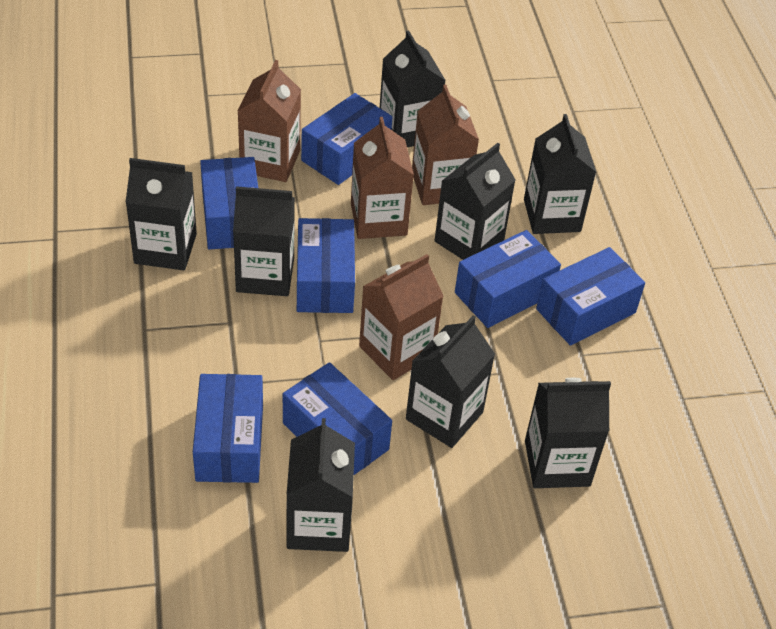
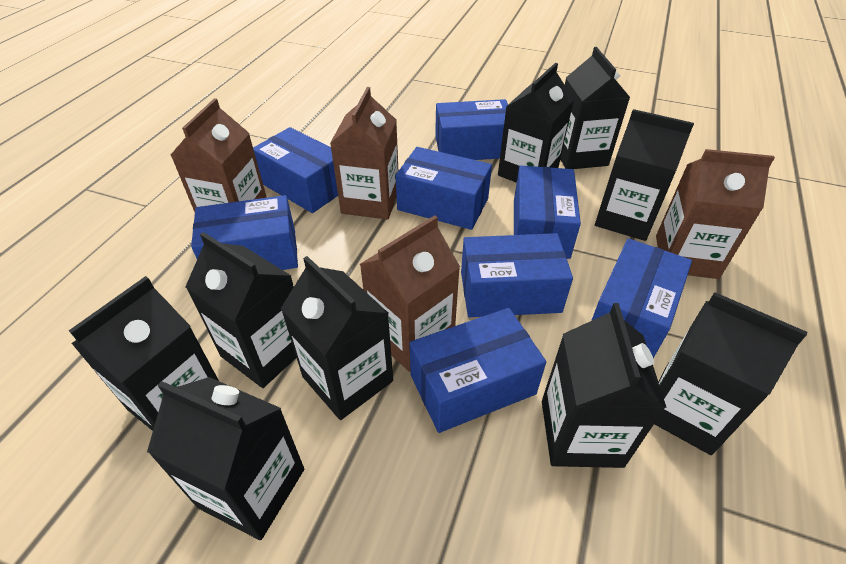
black carton: 8 -> 9
blue box: 7 -> 8

